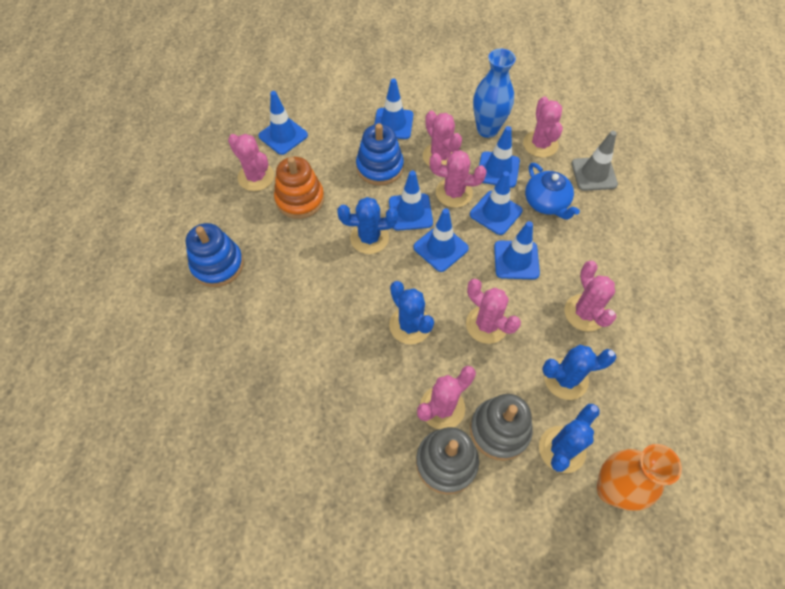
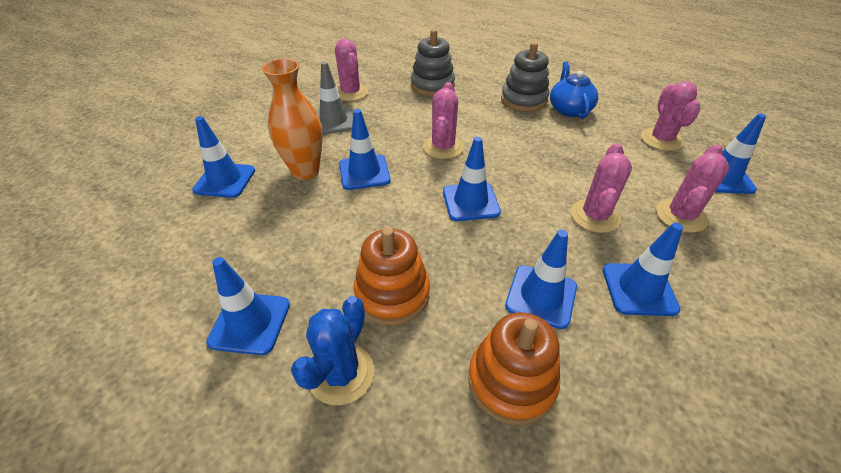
blue cactus: 4 -> 1
blue stacking toy: 2 -> 0
blue vase: 1 -> 0
orange stacking toy: 1 -> 2
pink cactus: 7 -> 5

